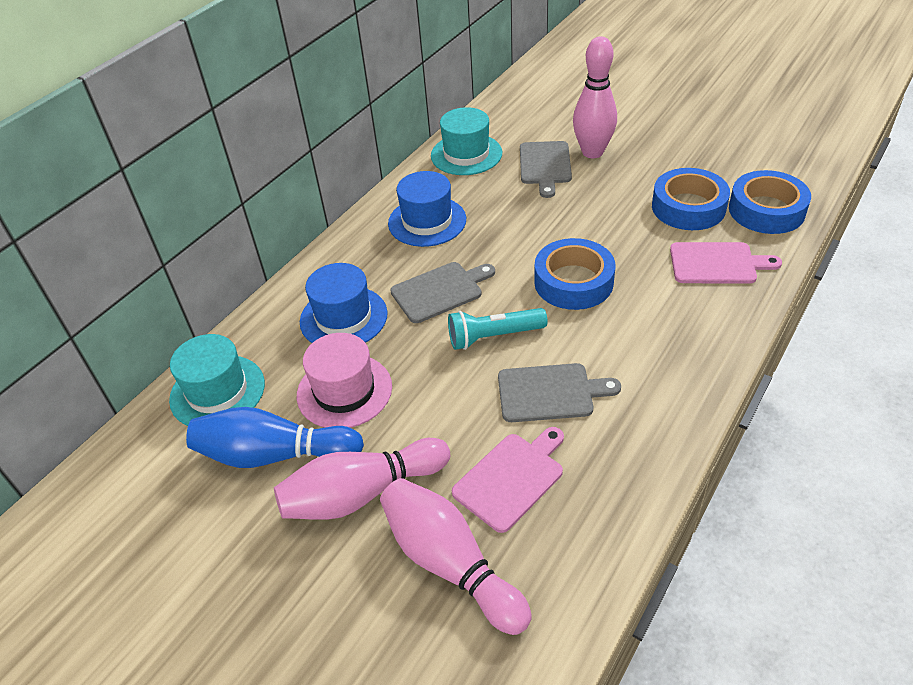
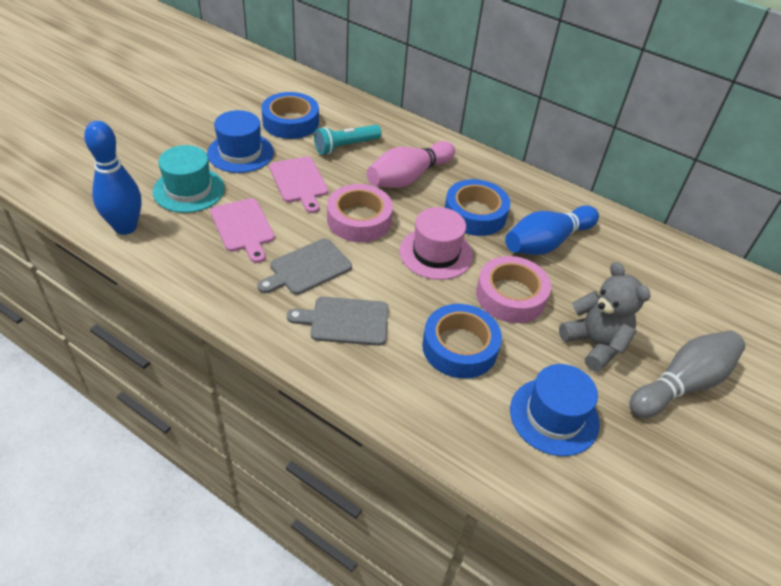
blue bowling pin: 1 -> 2
grey bowling pin: 0 -> 1
grey cutting board: 3 -> 2
grey teddy bear: 0 -> 1
pink bowling pin: 3 -> 1
pink tape: 0 -> 2
turquoise hat: 2 -> 1

